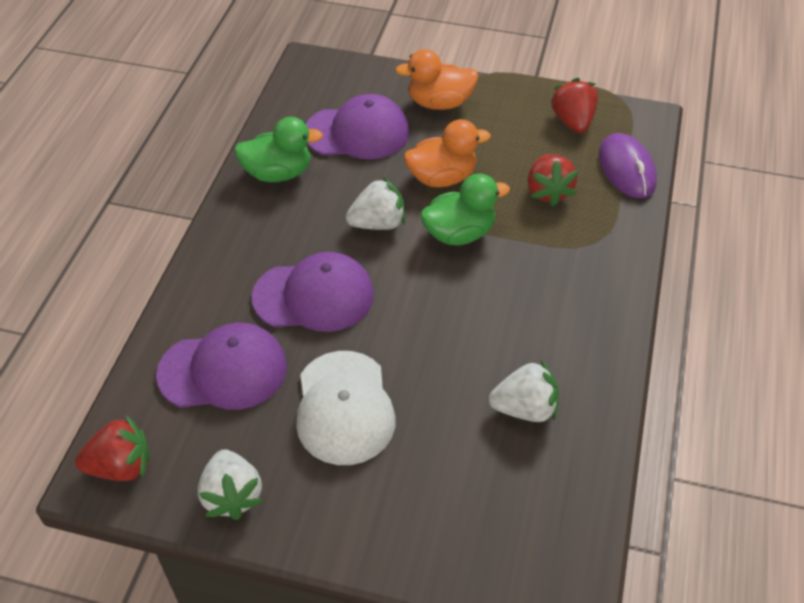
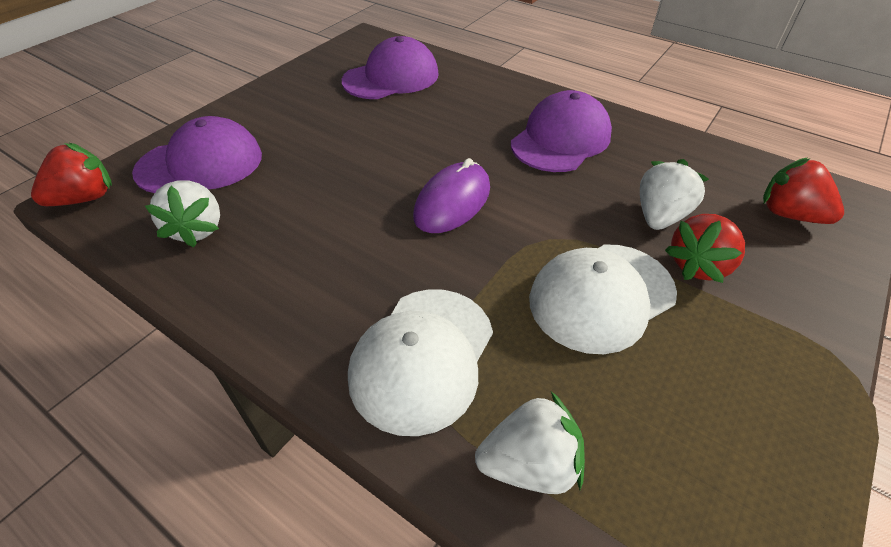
green duck: 2 -> 0
orange duck: 2 -> 0
white cap: 1 -> 2

